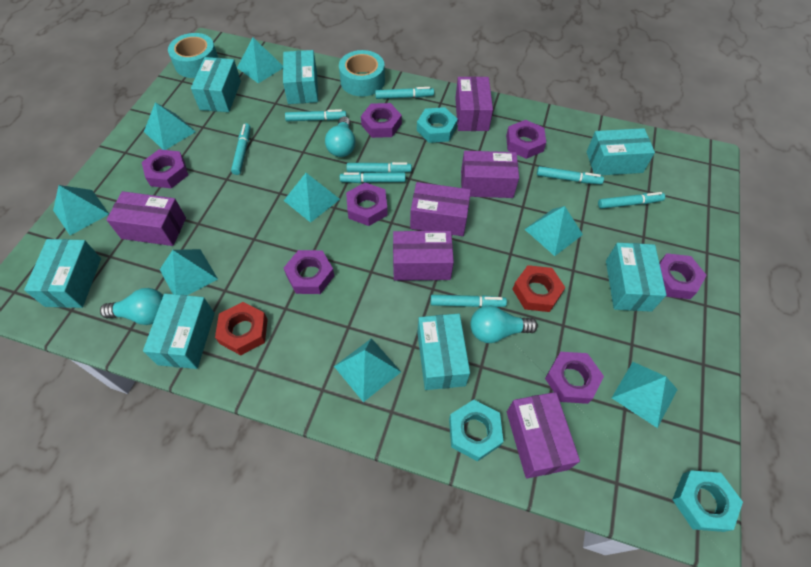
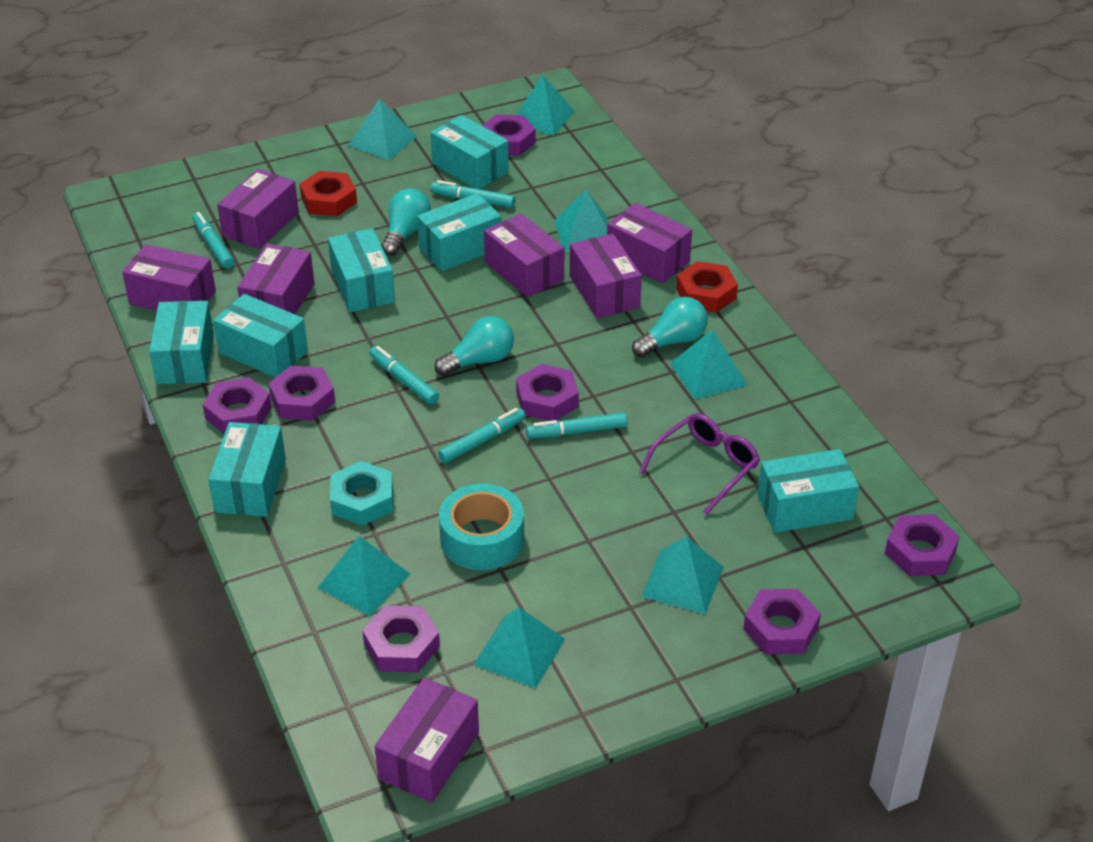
purple box: 6 -> 7
purple glasses: 0 -> 1
turquoise marker: 8 -> 5
turquoise nut: 3 -> 1
turquoise pyramid: 8 -> 7
turquoise tape: 2 -> 1

